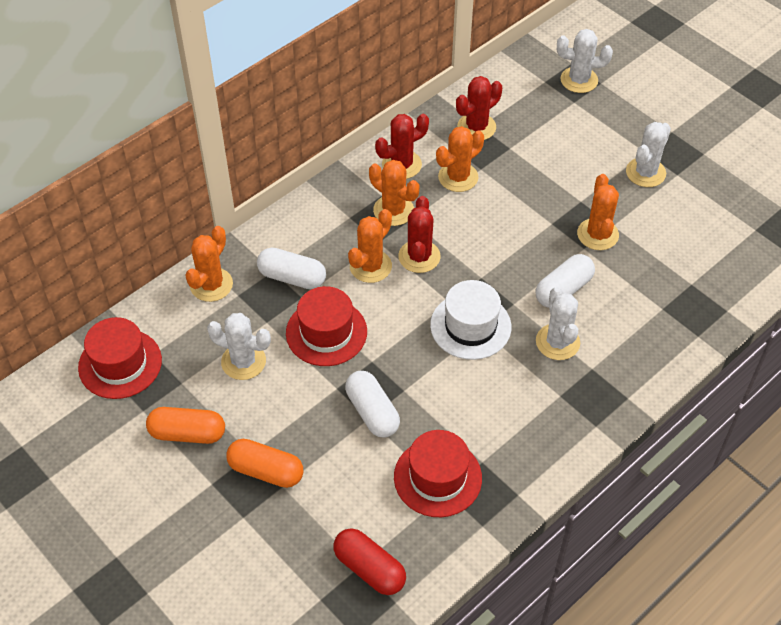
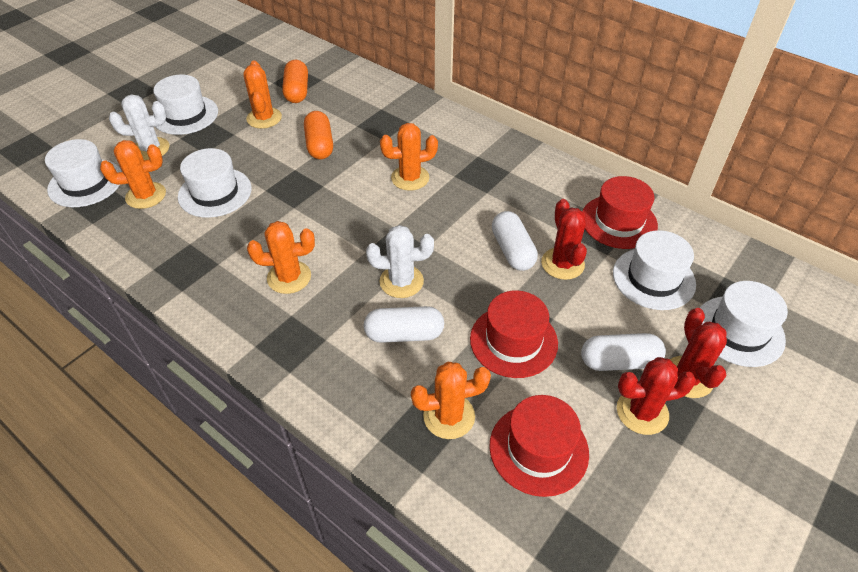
red capsule: 1 -> 0
white cactus: 4 -> 2
white hat: 1 -> 5

